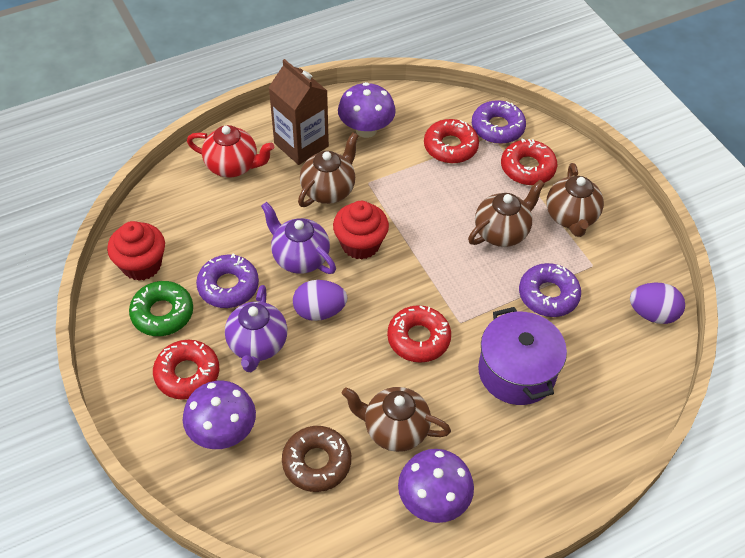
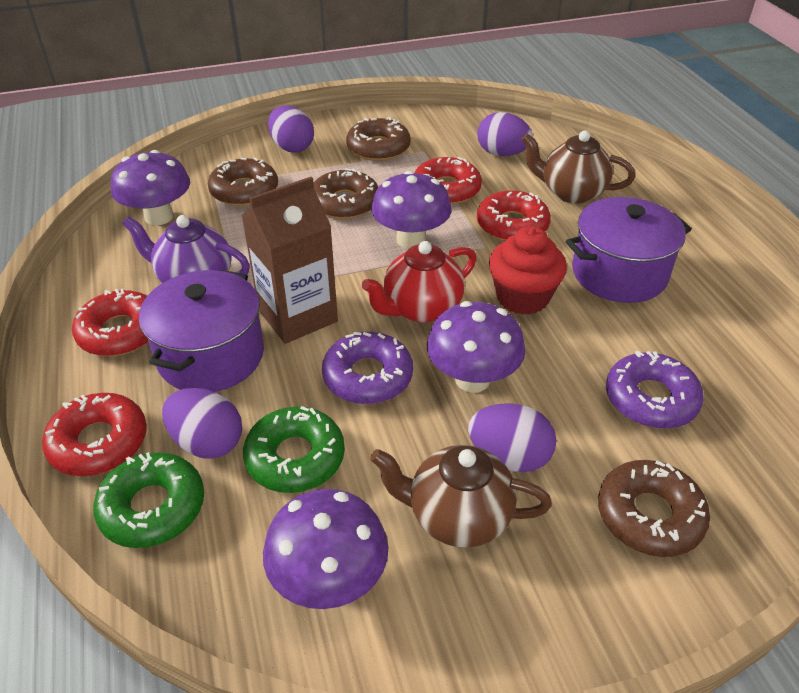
brown donut: 1 -> 4
brown teapot: 4 -> 2
green donut: 1 -> 2
purple donut: 3 -> 2
purple egg: 2 -> 4
purple mushroom: 3 -> 4
purple pot: 1 -> 2
purple teapot: 2 -> 1
red cupcake: 2 -> 1

